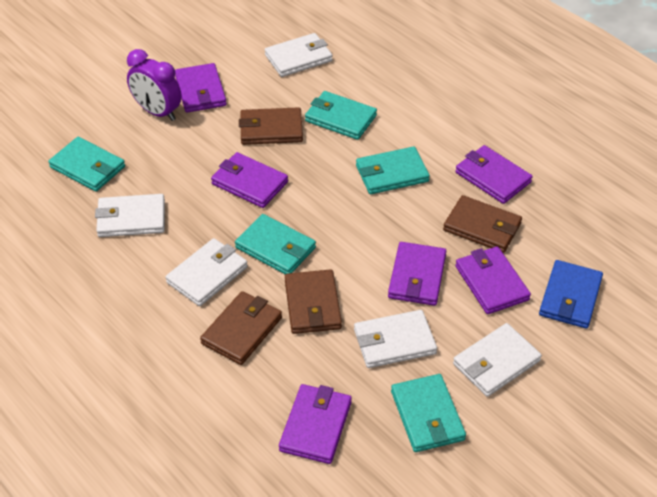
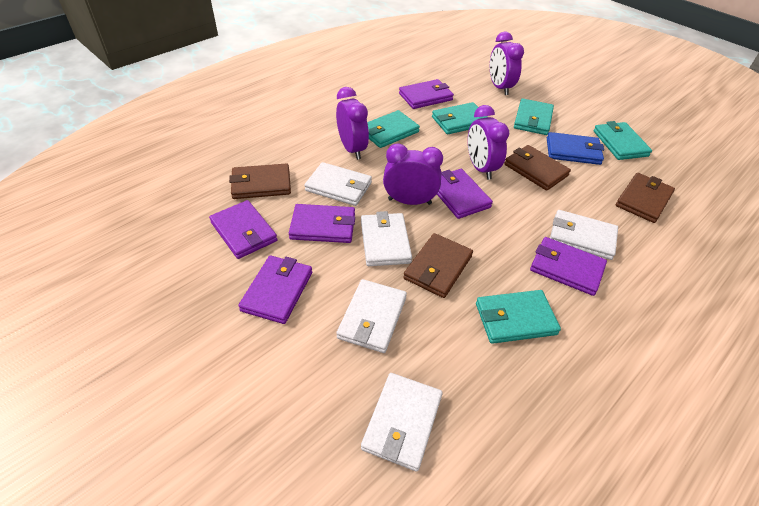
purple clock: 1 -> 4

